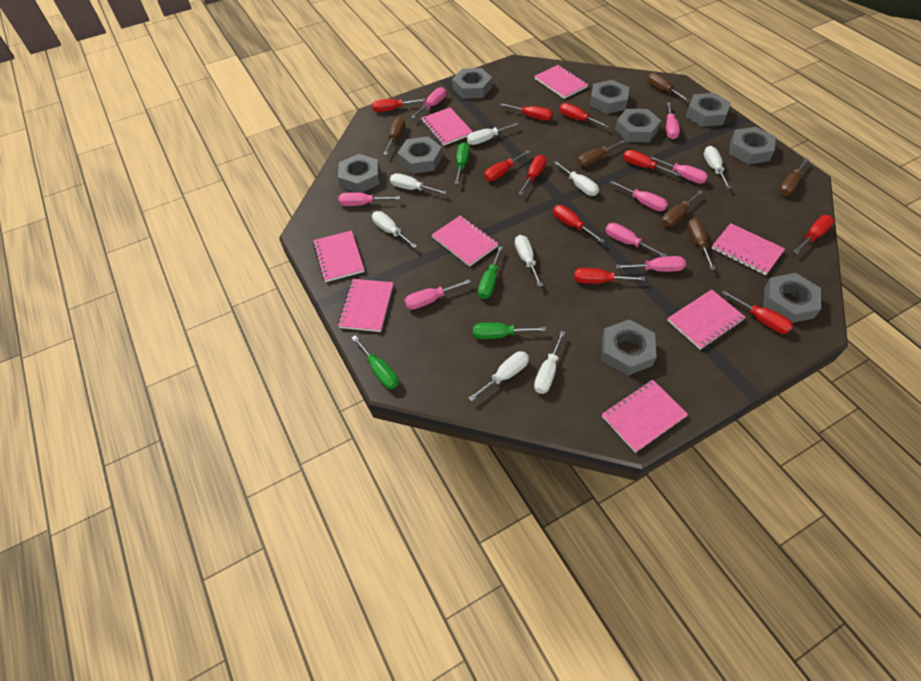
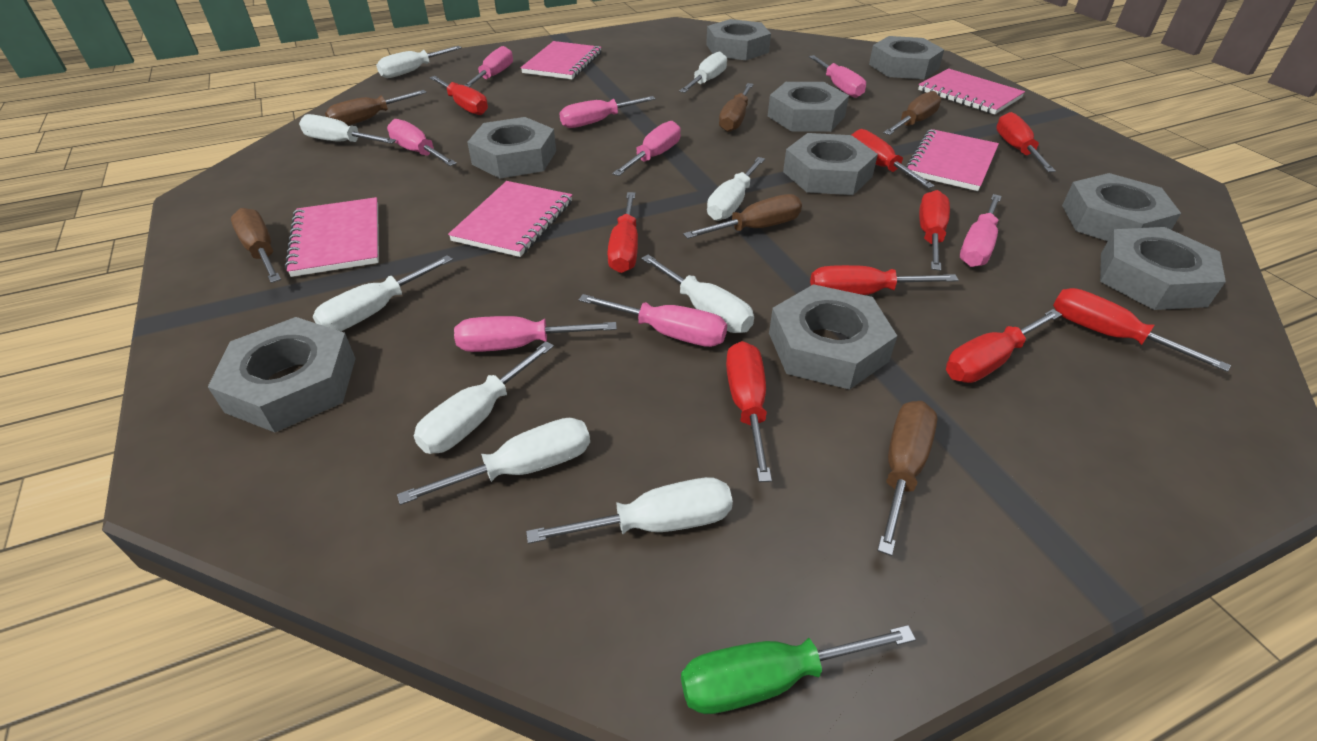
green screwdriver: 4 -> 1
pink notebook: 8 -> 5
red screwdriver: 10 -> 9
white screwdriver: 8 -> 9

